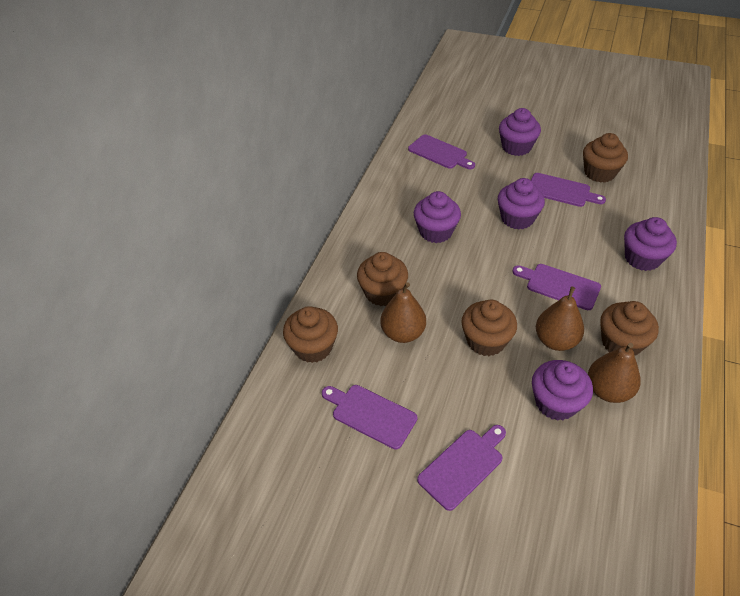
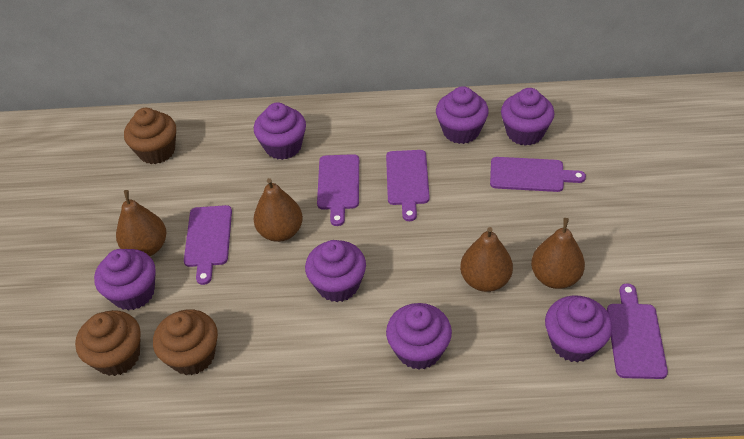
brown cupcake: 5 -> 3
brown pear: 3 -> 4
purple cupcake: 5 -> 7

